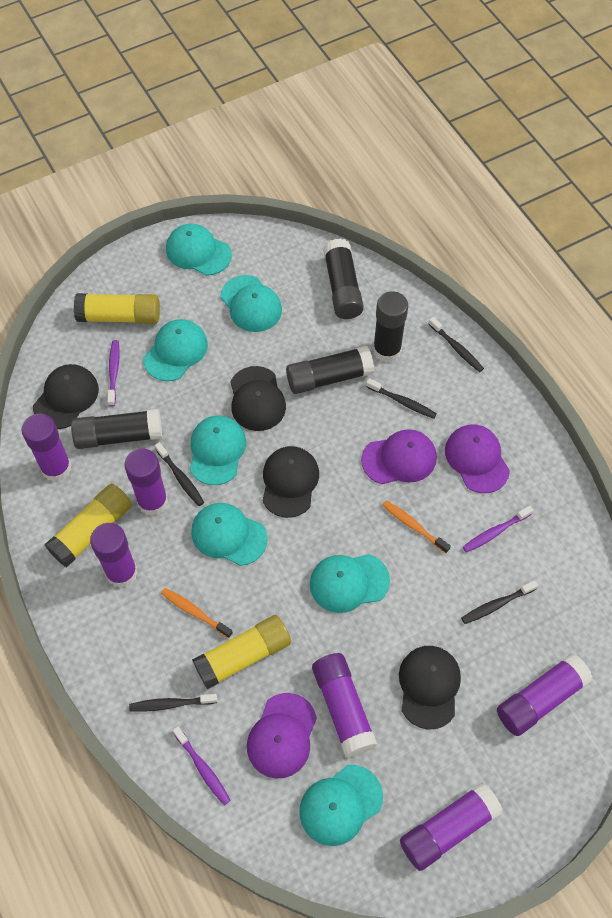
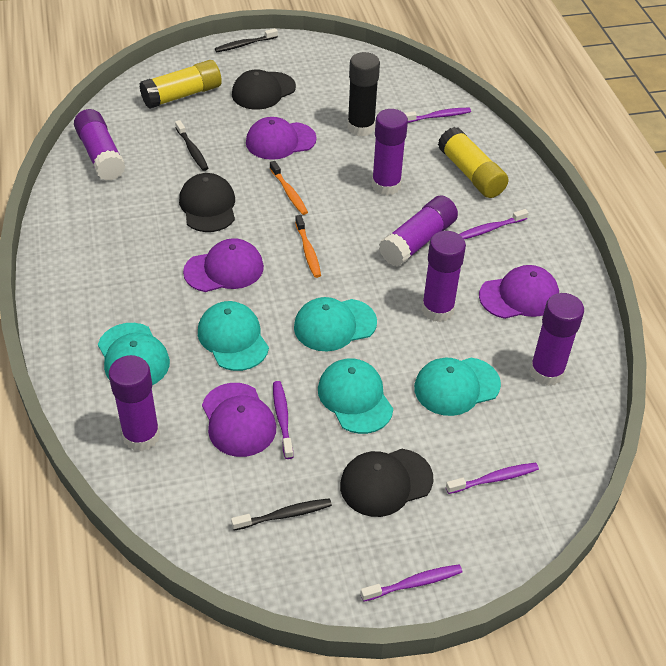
black cap: 4 -> 3
black glue stick: 4 -> 1
black toothbrush: 5 -> 3
purple cap: 3 -> 4
purple toothbrush: 3 -> 5
turquoise cap: 7 -> 5
yellow glue stick: 3 -> 2

